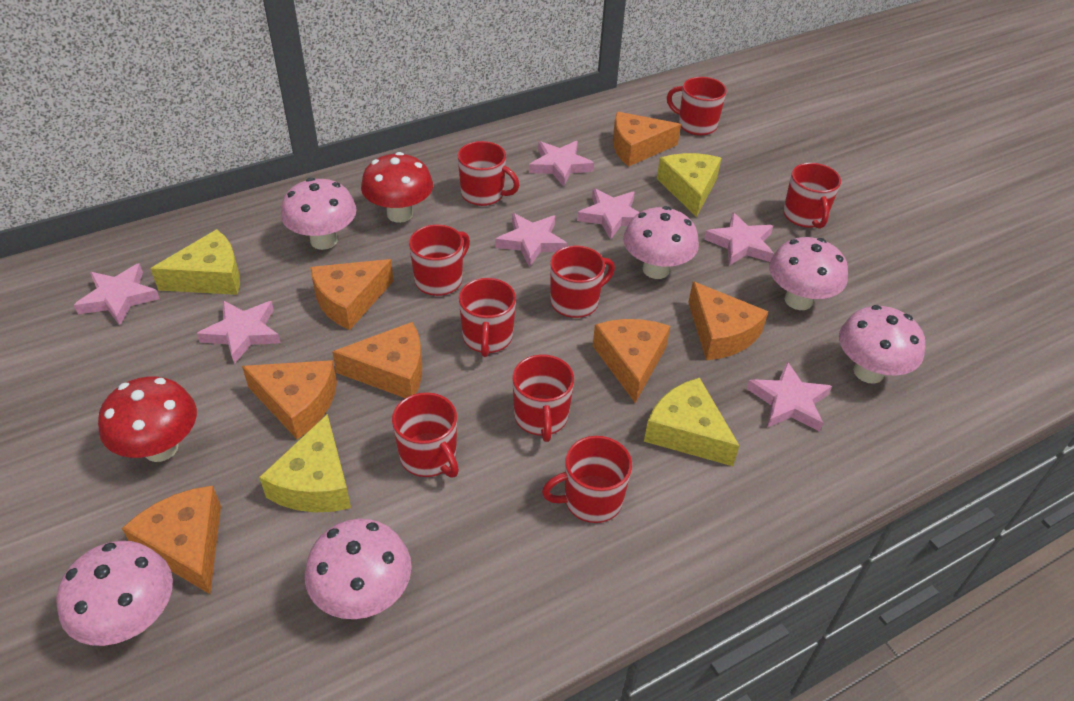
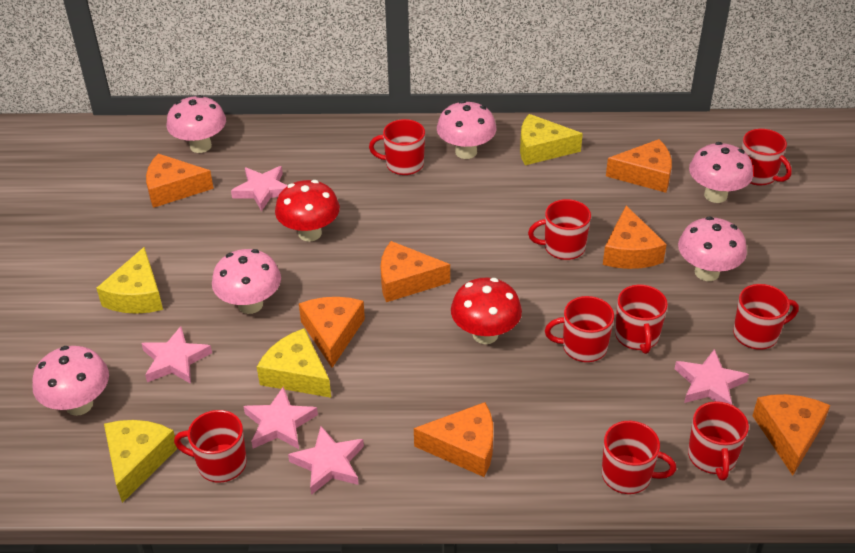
pink star: 7 -> 5

